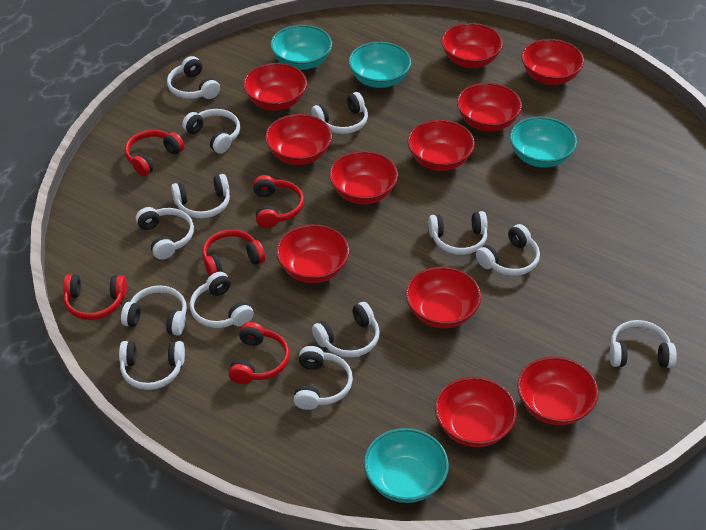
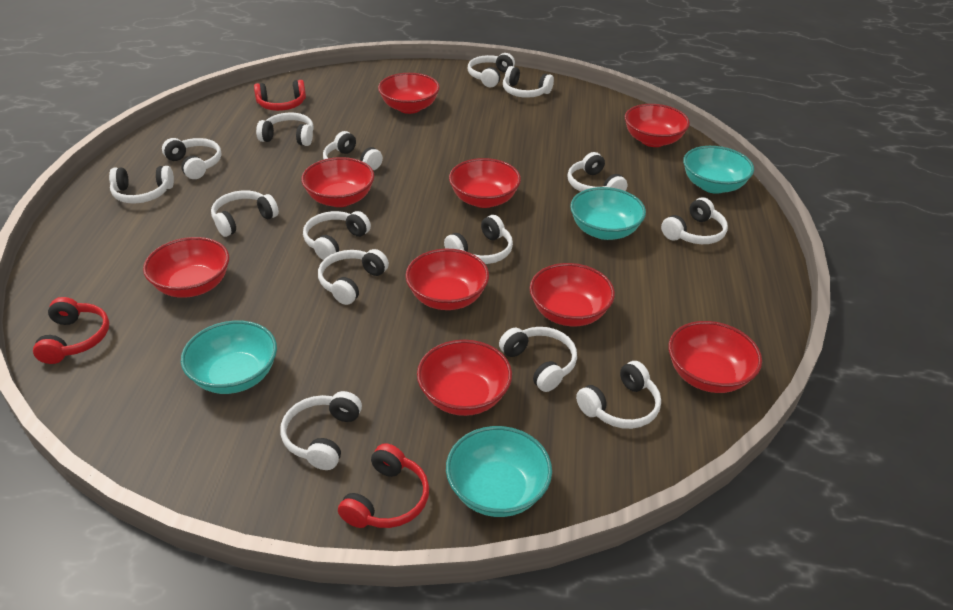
red bowl: 11 -> 9
red headphones: 5 -> 3
white headphones: 13 -> 15

